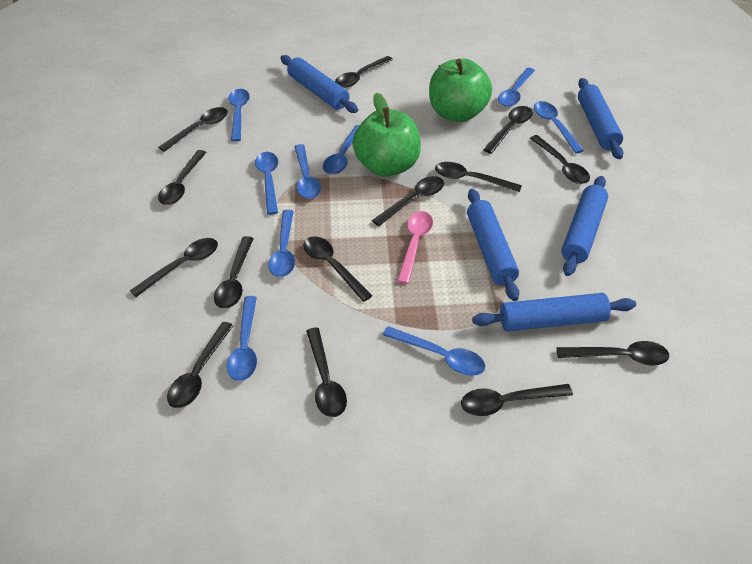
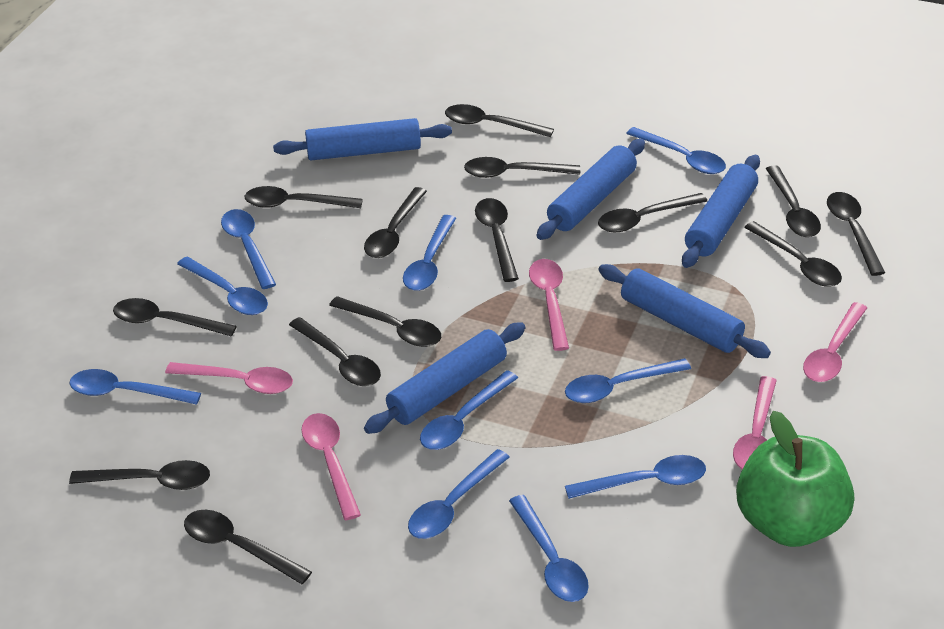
blue spoon: 9 -> 10
green apple: 2 -> 1
pink spoon: 1 -> 5

